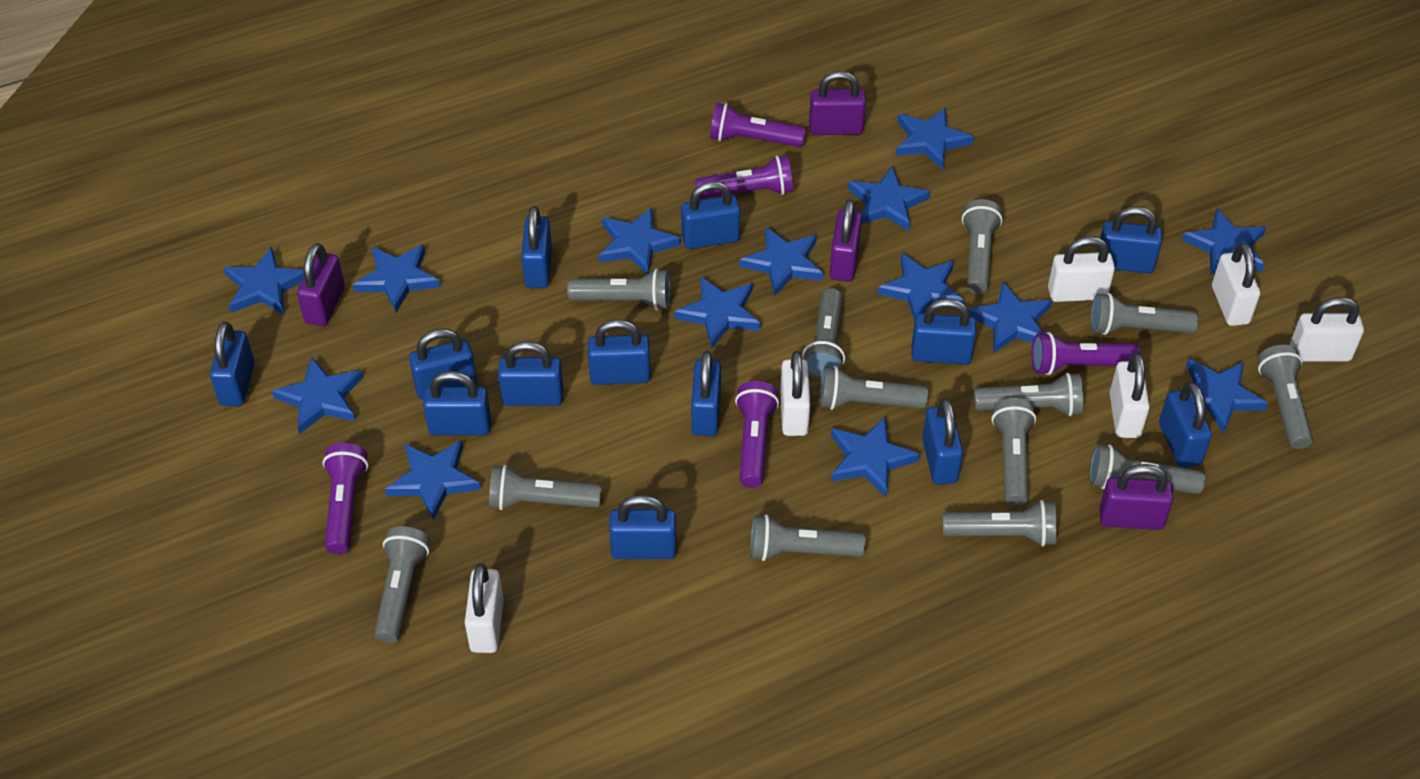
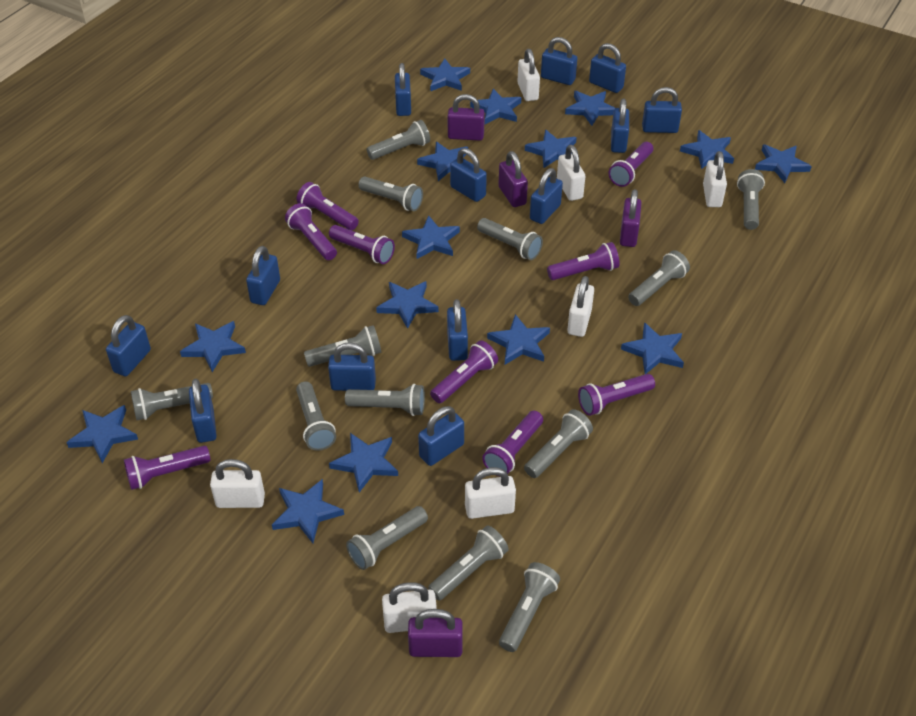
blue star: 14 -> 15
purple flashlight: 5 -> 9
white padlock: 6 -> 7

